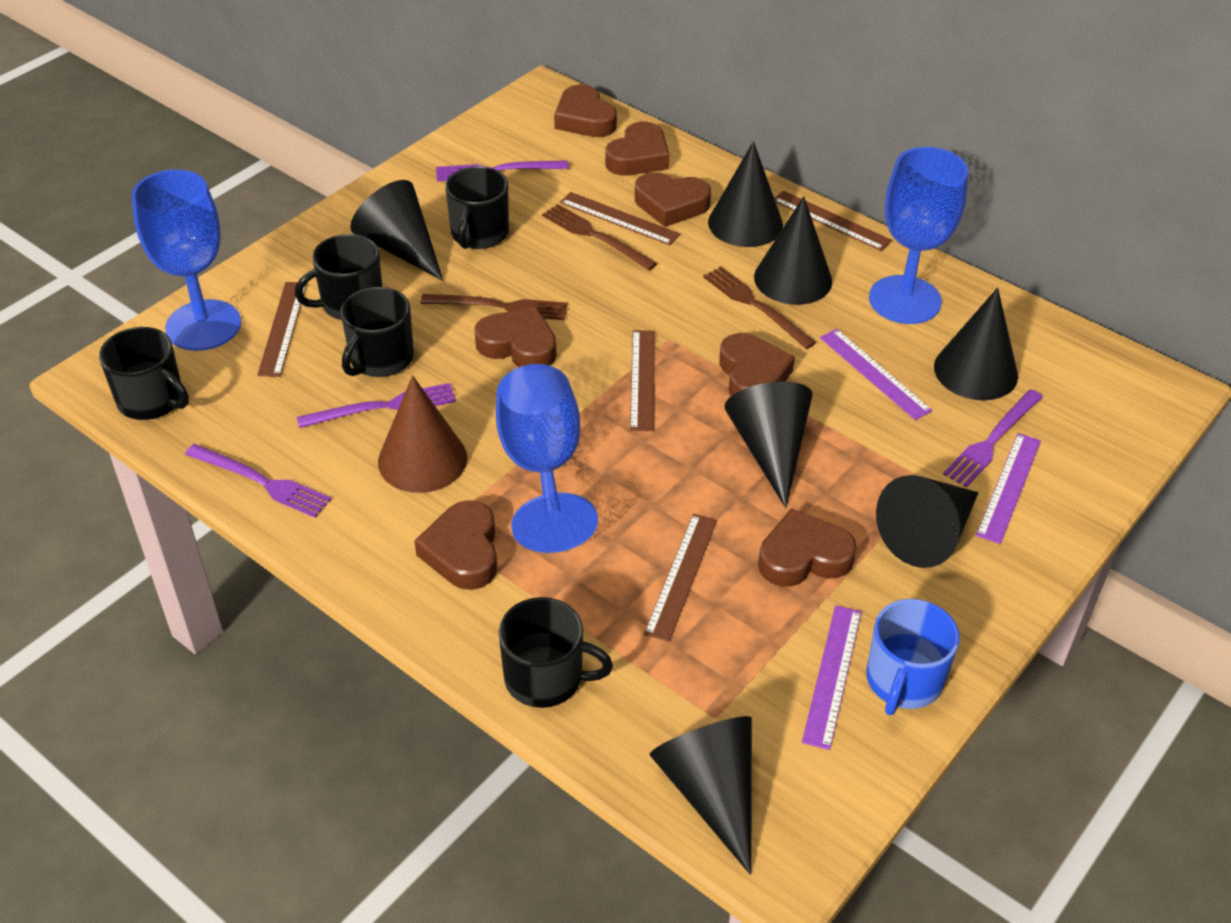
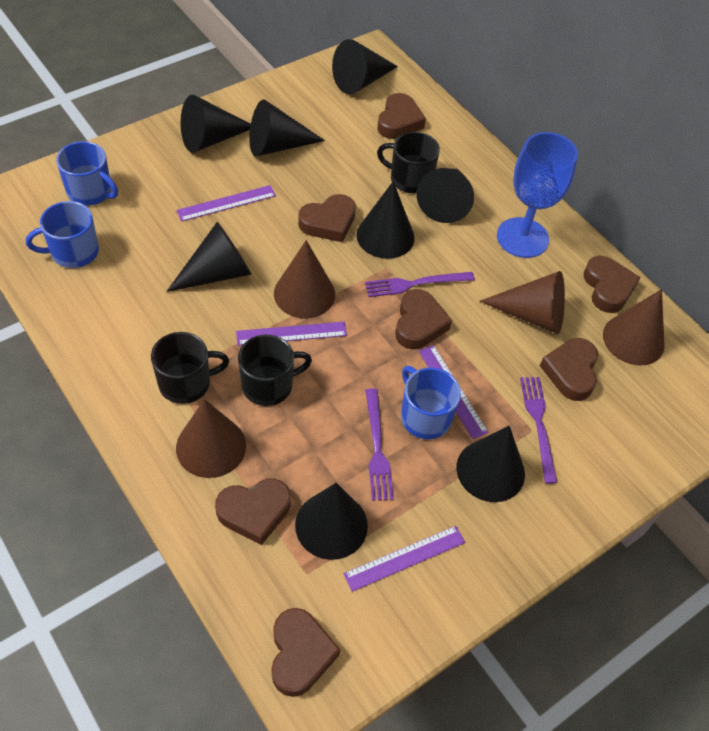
black cone: 7 -> 8
black mug: 5 -> 3
blue goblet: 3 -> 1
blue mug: 1 -> 3
brown cone: 1 -> 4
brown fork: 3 -> 0
brown ruler: 5 -> 0
purple fork: 4 -> 3
purple ruler: 3 -> 4

